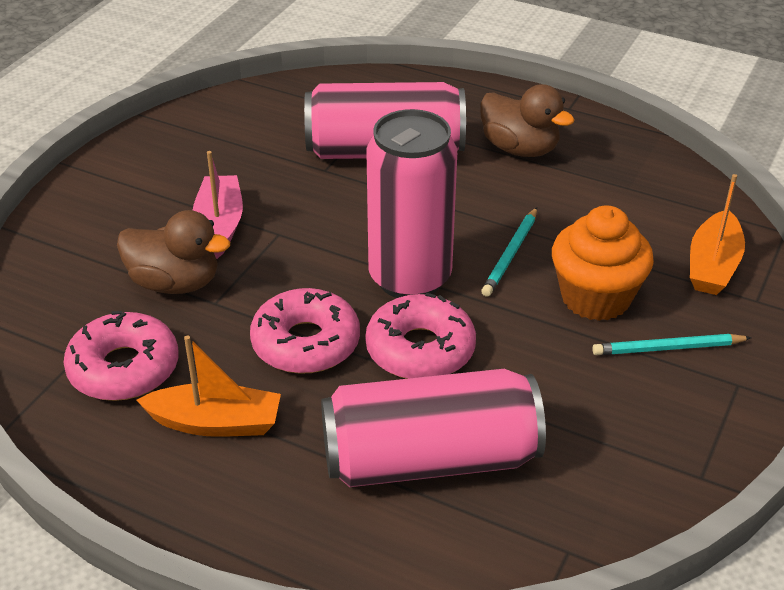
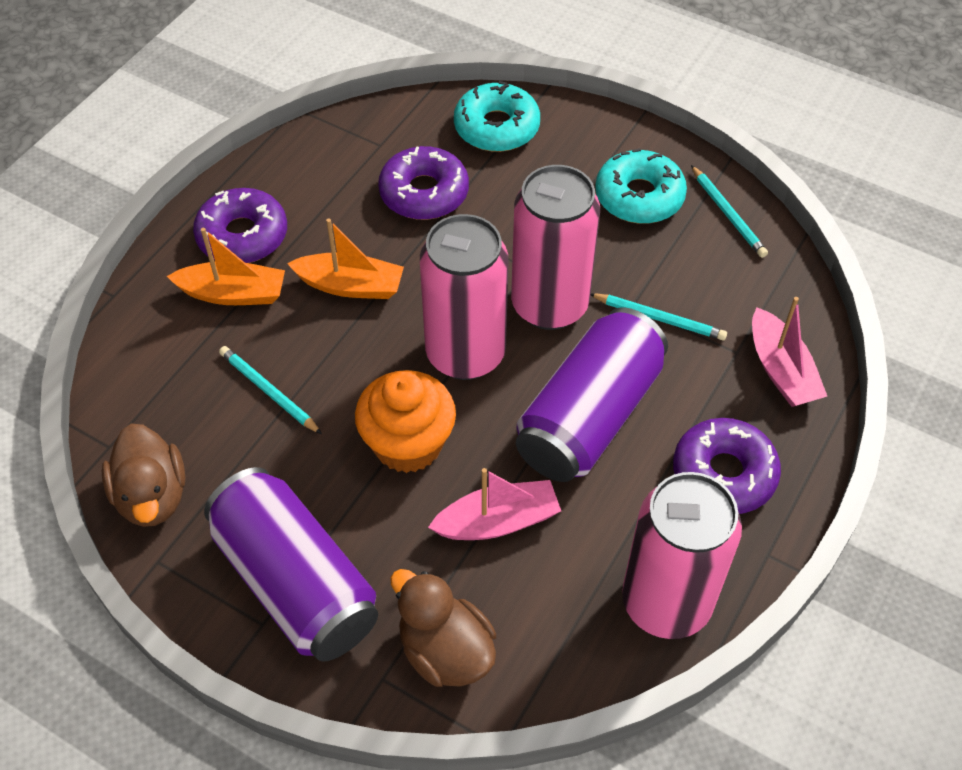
pink boat: 1 -> 2
pink donut: 3 -> 0
purple can: 0 -> 2
purple donut: 0 -> 3
turquoise donut: 0 -> 2
turquoise pencil: 2 -> 3

